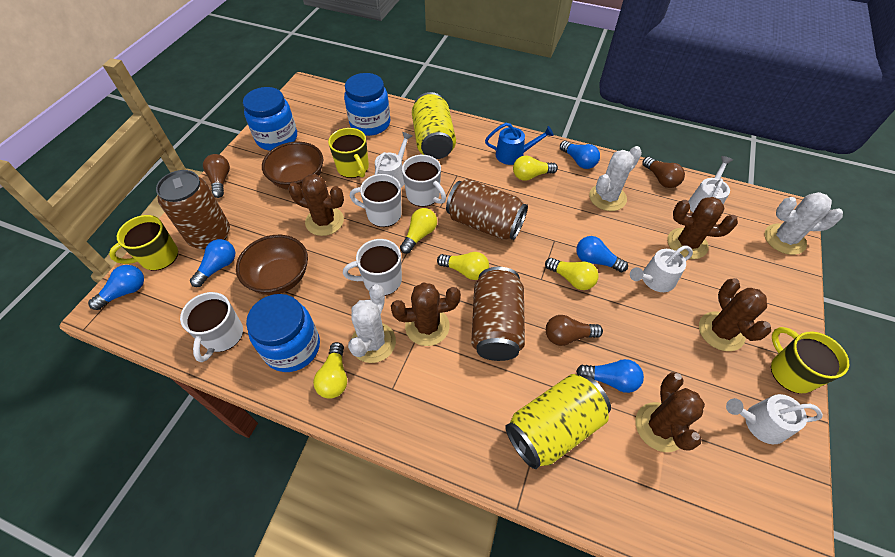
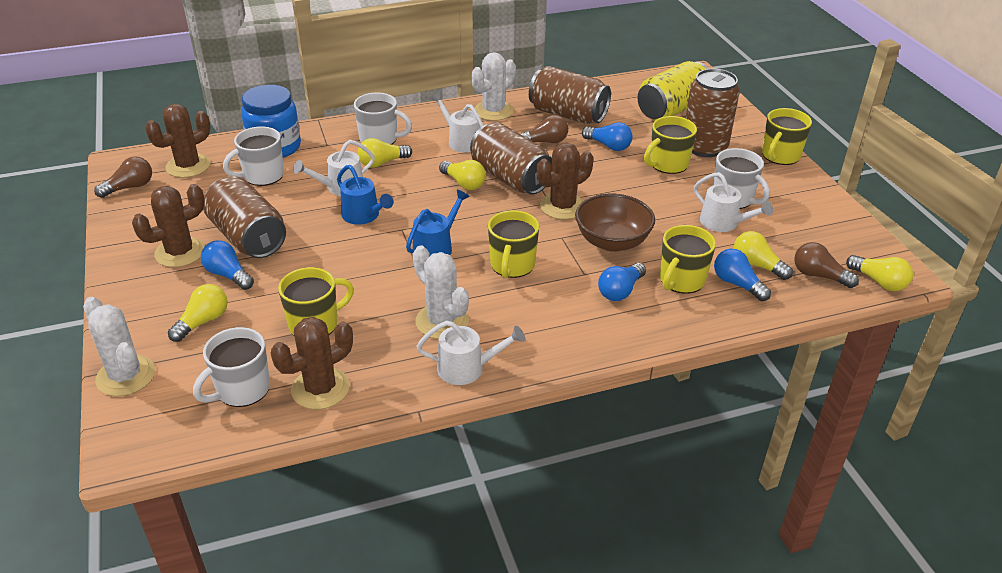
blue jar: 3 -> 1
blue light bulb: 5 -> 4
blue watering can: 1 -> 2
brown bowl: 2 -> 1
brown cactus: 5 -> 4
brown can: 3 -> 4
yellow can: 2 -> 1
yellow mug: 3 -> 5

